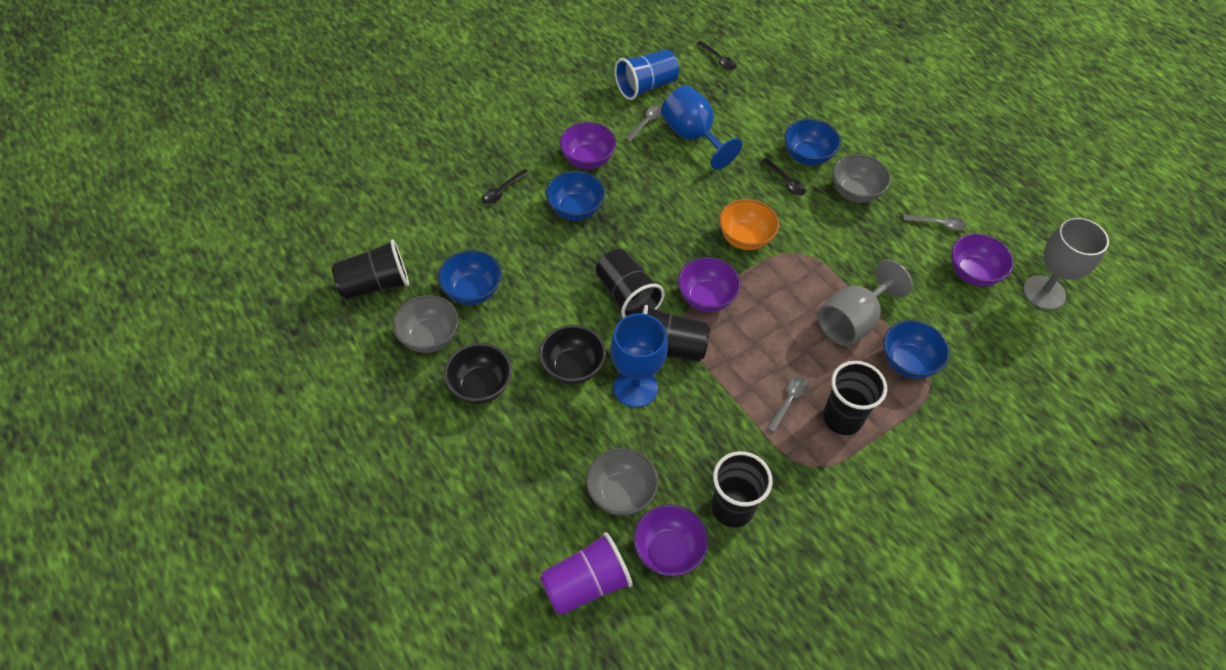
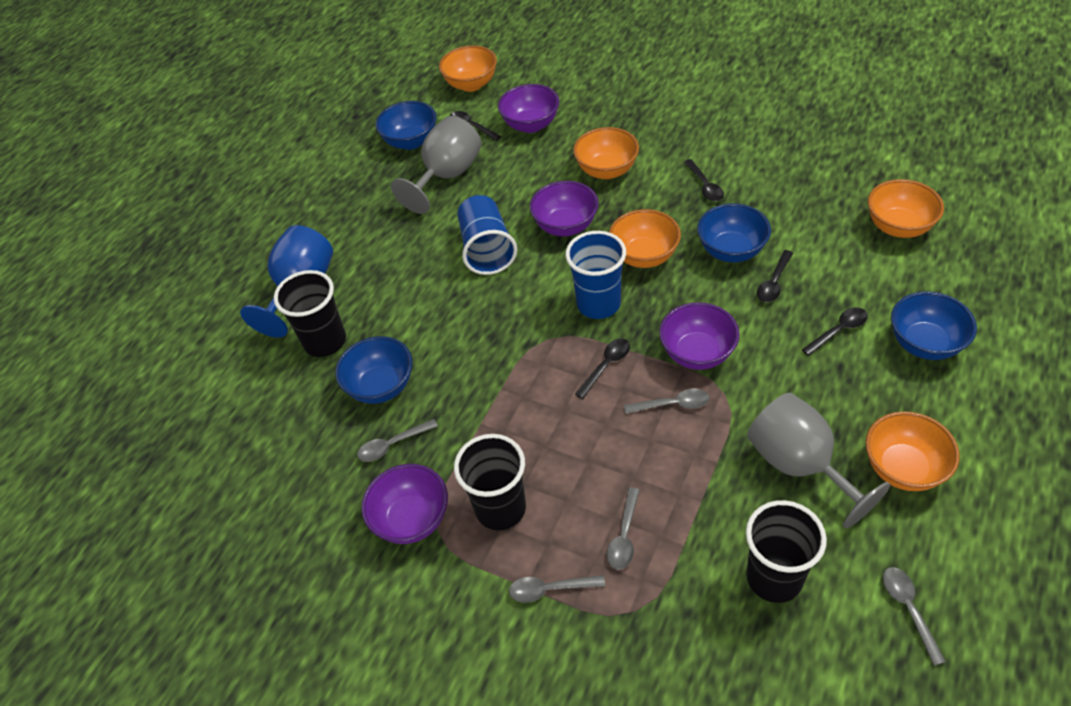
black bowl: 2 -> 0
black cup: 5 -> 3
black spoon: 3 -> 5
blue cup: 1 -> 2
blue goblet: 2 -> 1
grey bowl: 3 -> 0
grey spoon: 3 -> 5
orange bowl: 1 -> 5
purple cup: 1 -> 0

